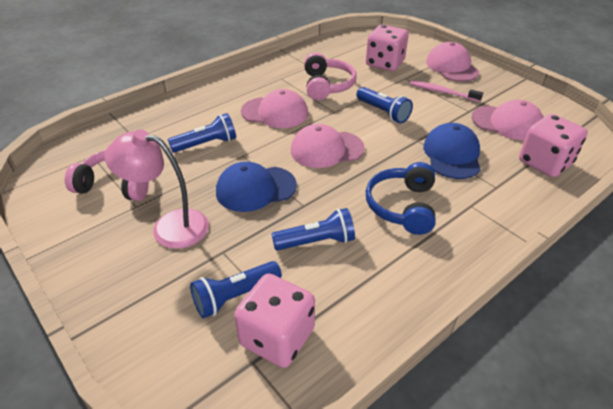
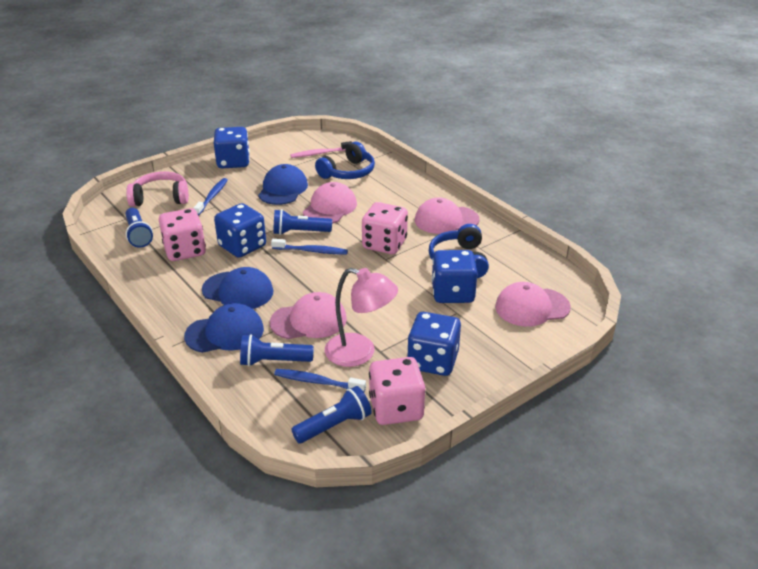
blue cap: 2 -> 3
blue dice: 0 -> 4
blue headphones: 1 -> 2
blue toothbrush: 0 -> 3
pink headphones: 2 -> 1

